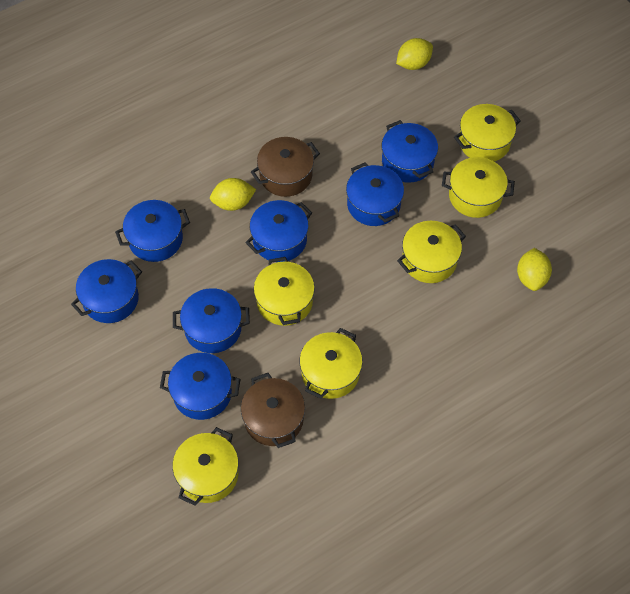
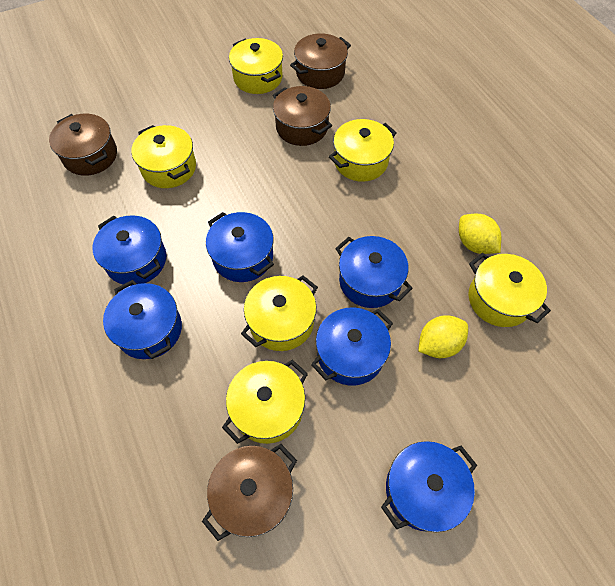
blue pot: 7 -> 6
brown pot: 2 -> 4
yellow lemon: 3 -> 2

